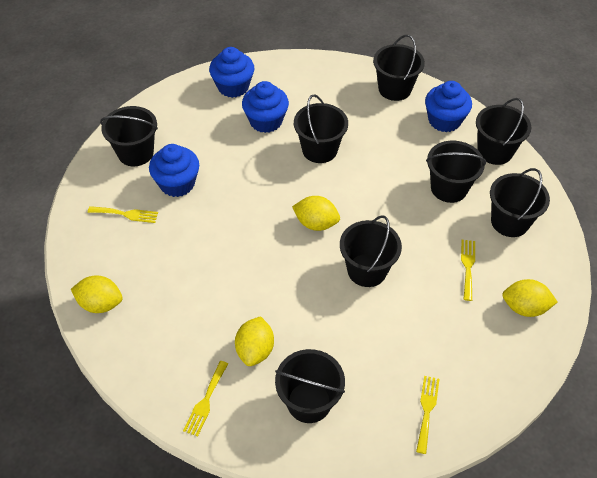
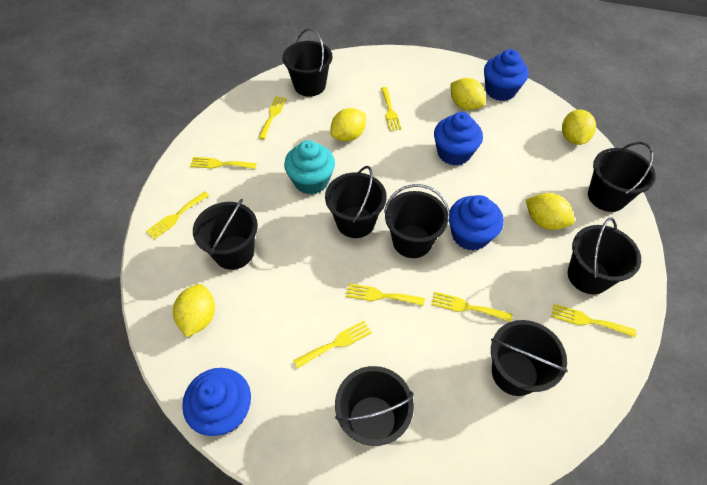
turquoise cupcake: 0 -> 1
yellow fork: 4 -> 8
yellow lemon: 4 -> 5

